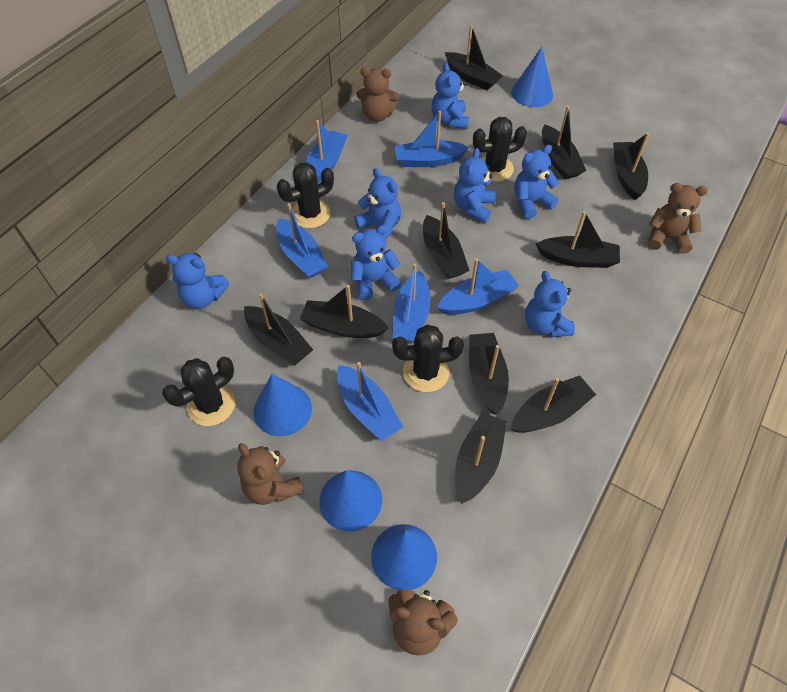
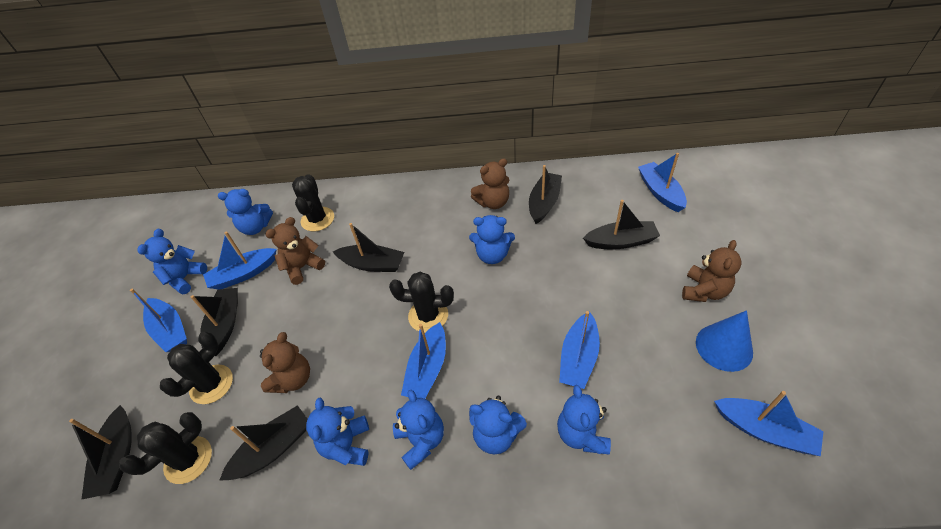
black boat: 10 -> 6
blue cone: 4 -> 1

